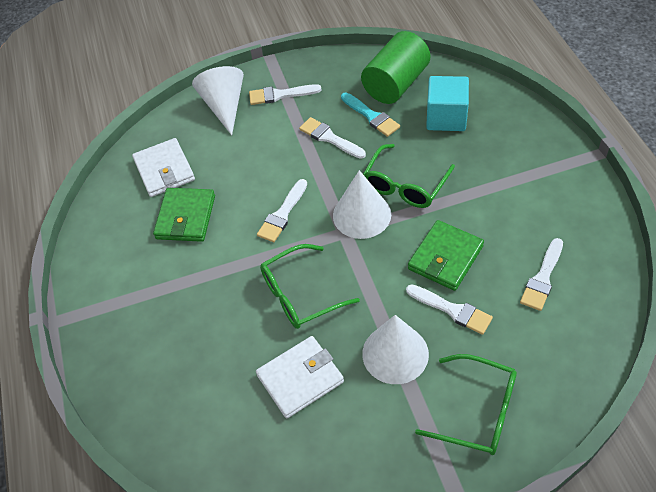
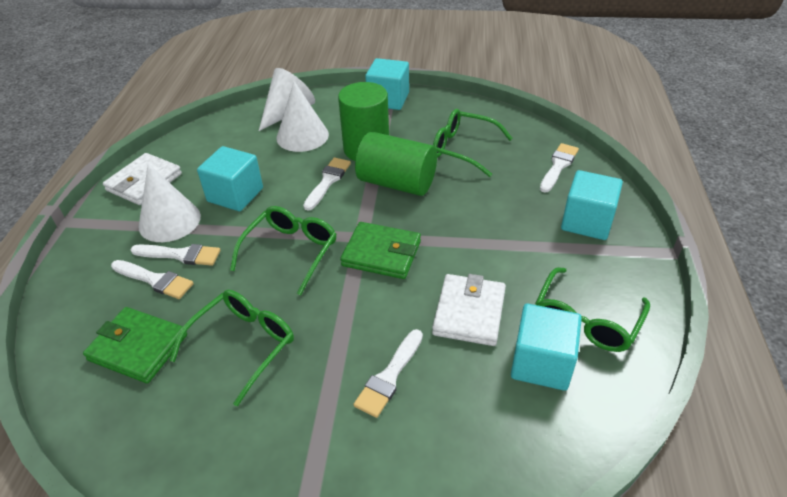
green cylinder: 1 -> 2
green glasses: 3 -> 4
turquoise brush: 1 -> 0
turquoise cube: 1 -> 4

